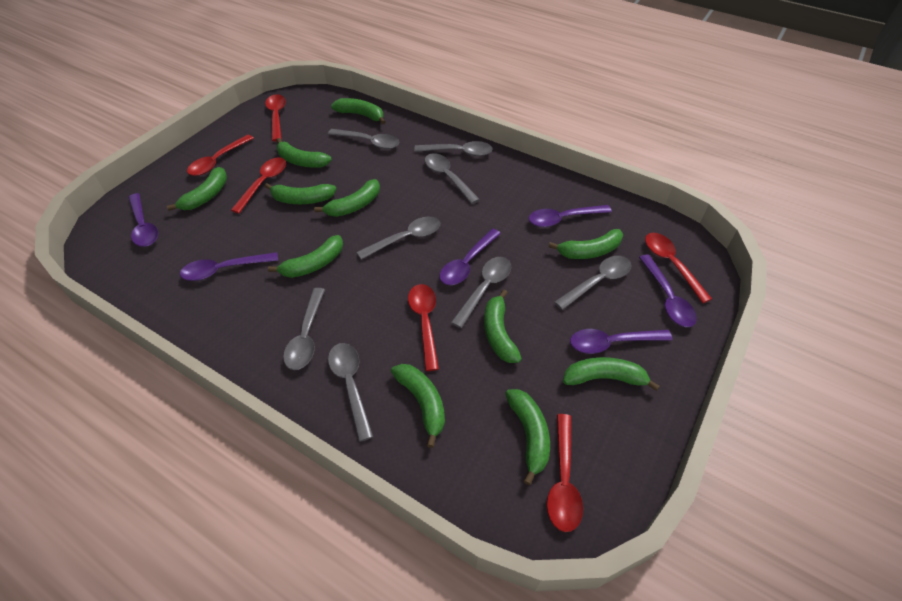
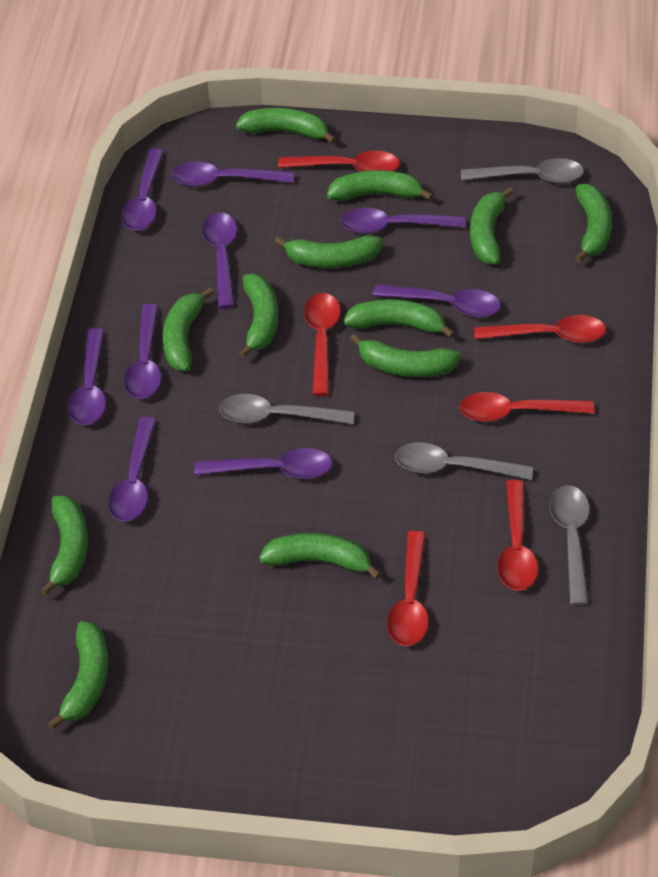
green banana: 11 -> 12
grey spoon: 8 -> 4
purple spoon: 6 -> 9

